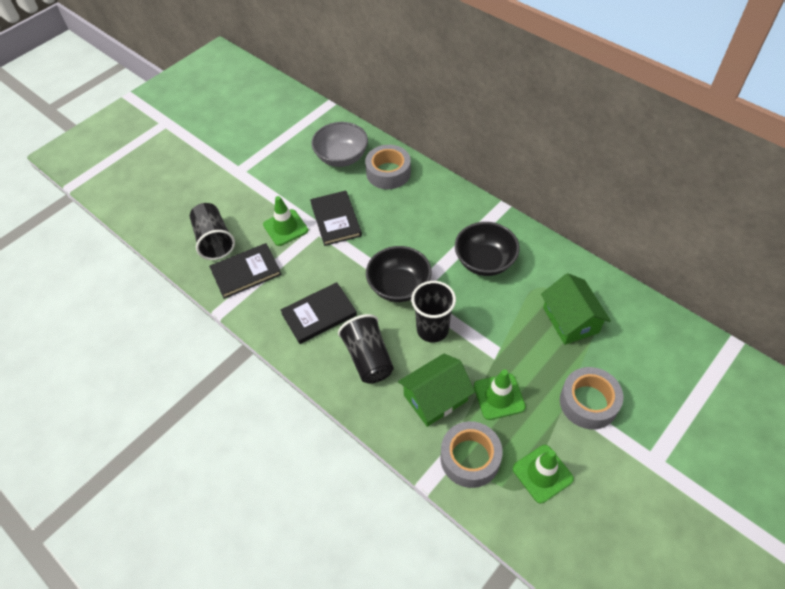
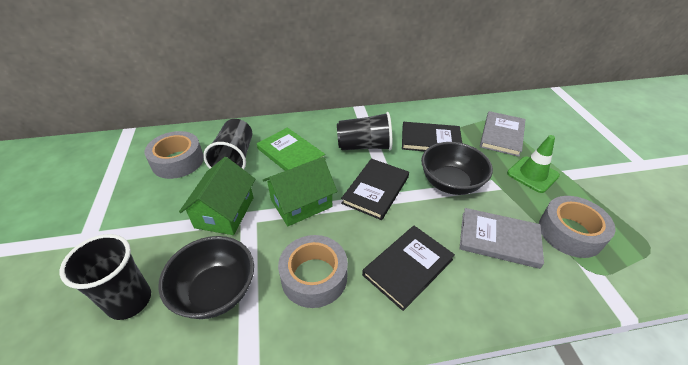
green book: 0 -> 1
green traffic cone: 3 -> 1
grey book: 0 -> 2
grey bowl: 1 -> 0

